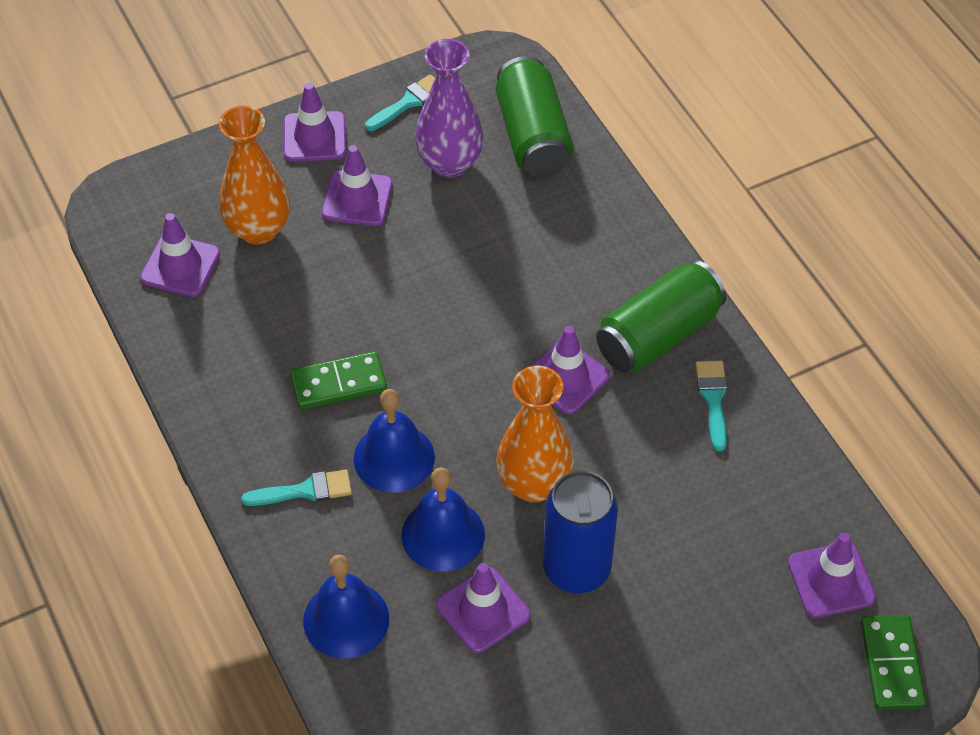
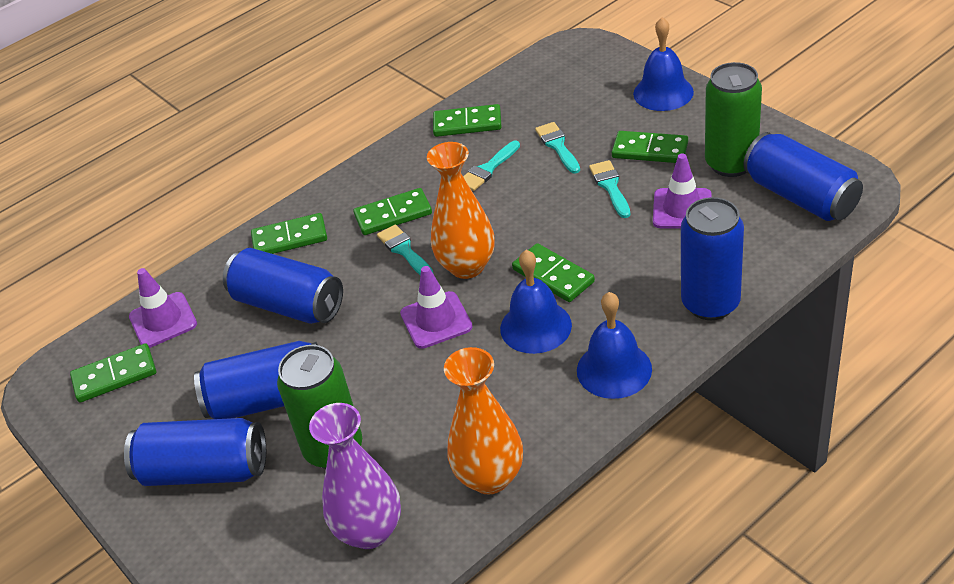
blue can: 1 -> 5
green domino: 2 -> 6
purple traffic cone: 6 -> 3
turquoise brush: 3 -> 4

